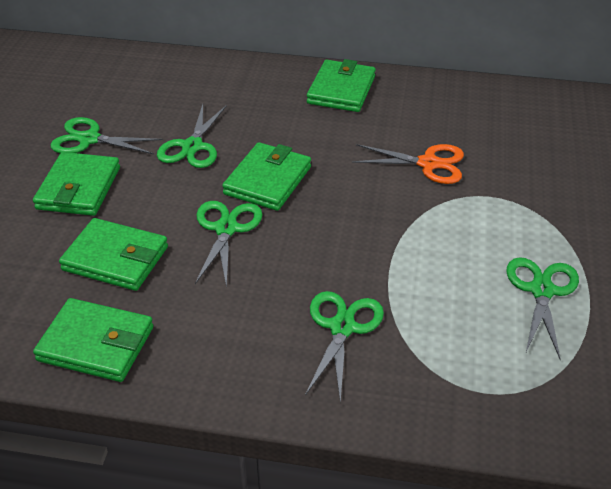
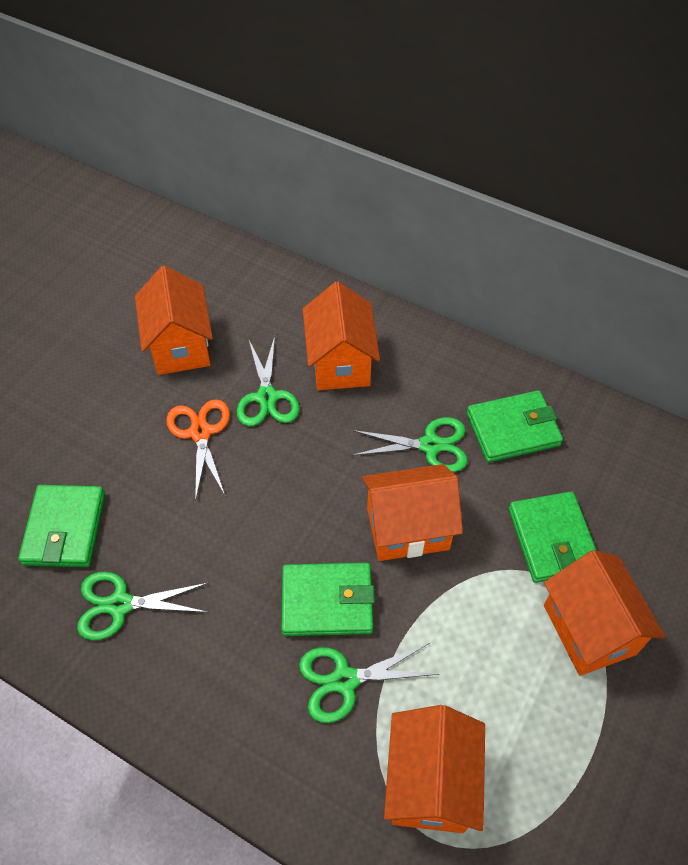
green scissors: 5 -> 4
green wallet: 5 -> 4
orange house: 0 -> 5

